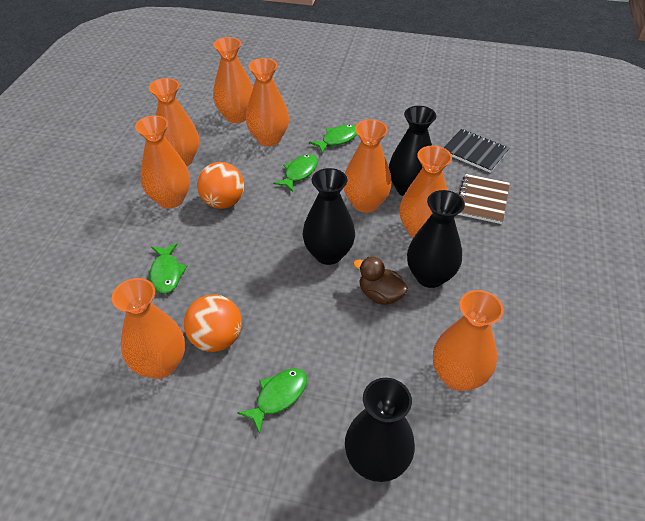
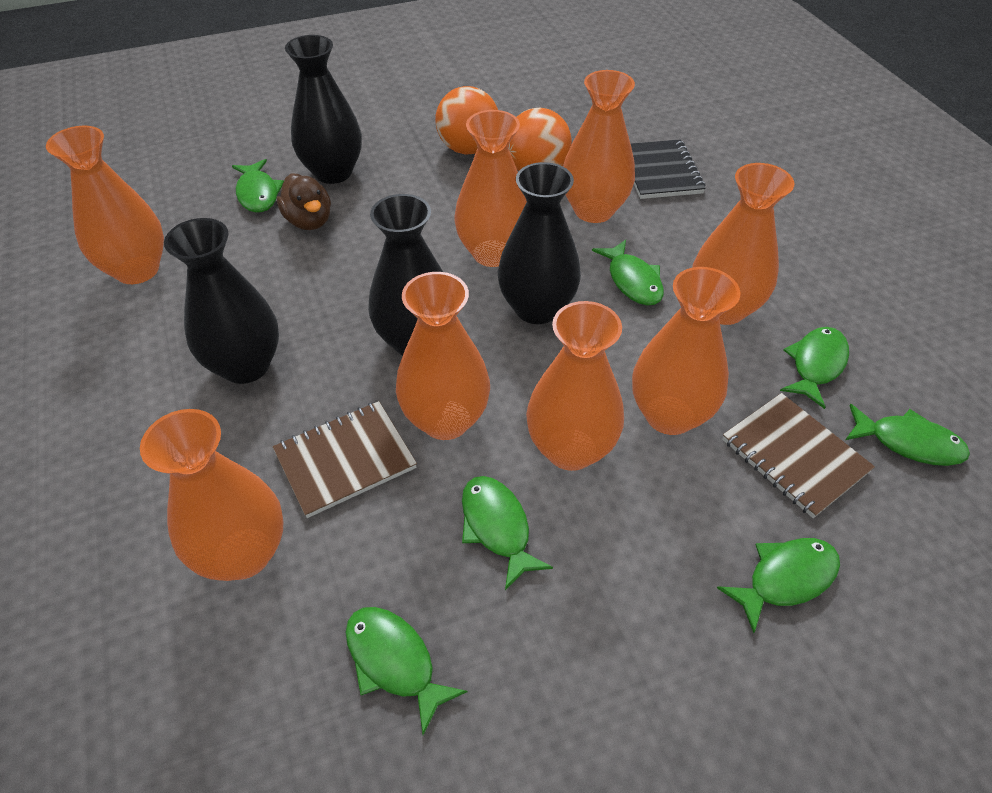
brown notebook: 1 -> 2
green fish: 4 -> 7

